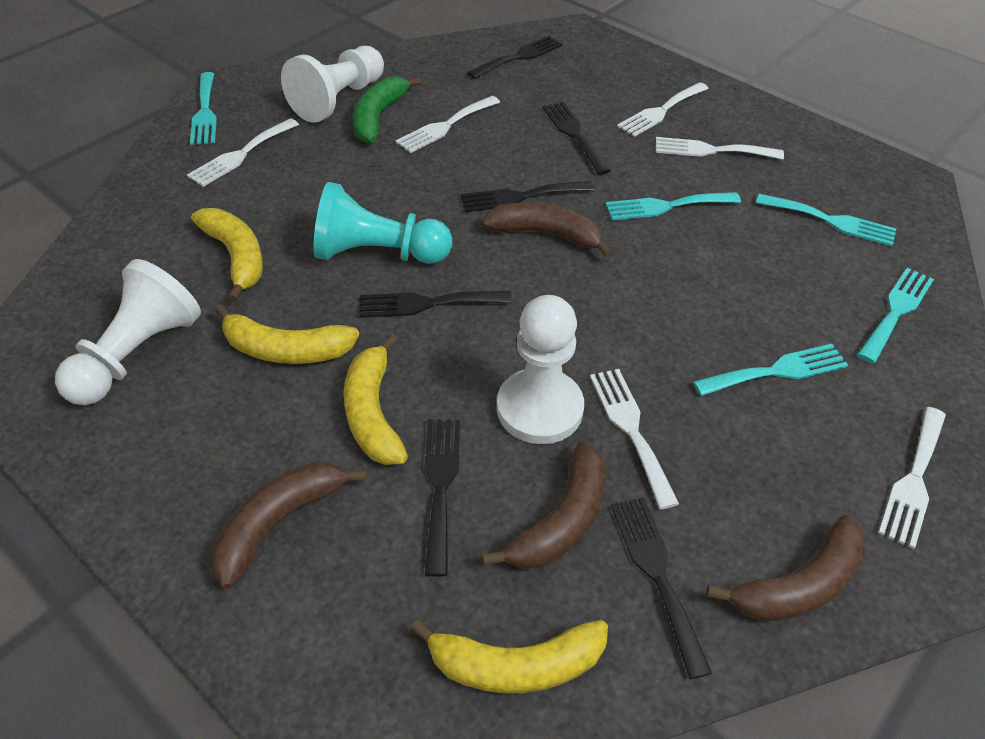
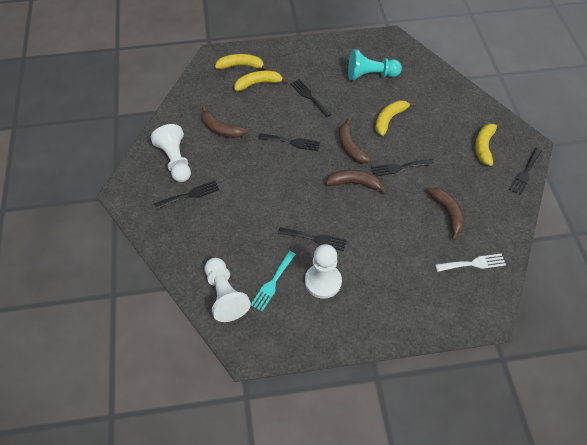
green banana: 1 -> 0
turquoise fork: 5 -> 1
white fork: 6 -> 1

